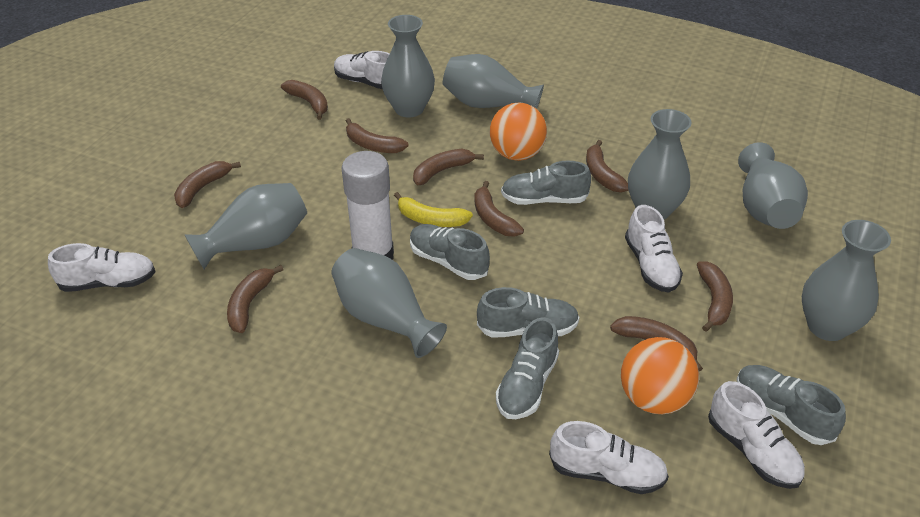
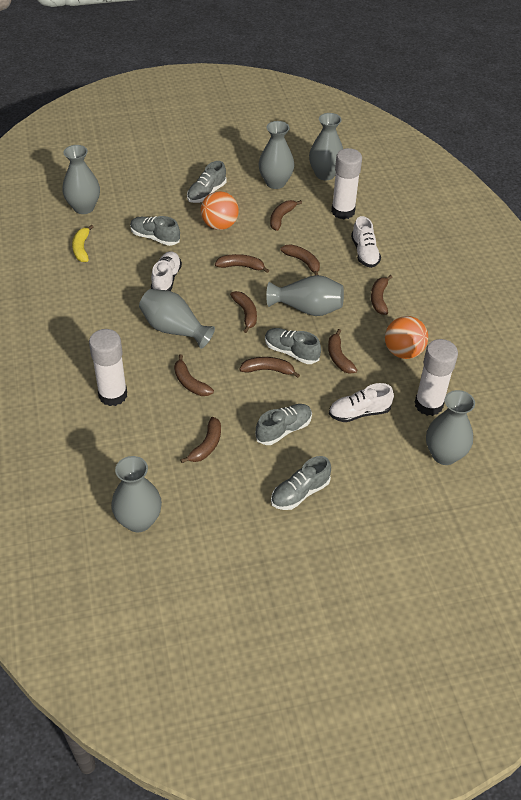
white glue stick: 1 -> 3
white shoe: 5 -> 3

